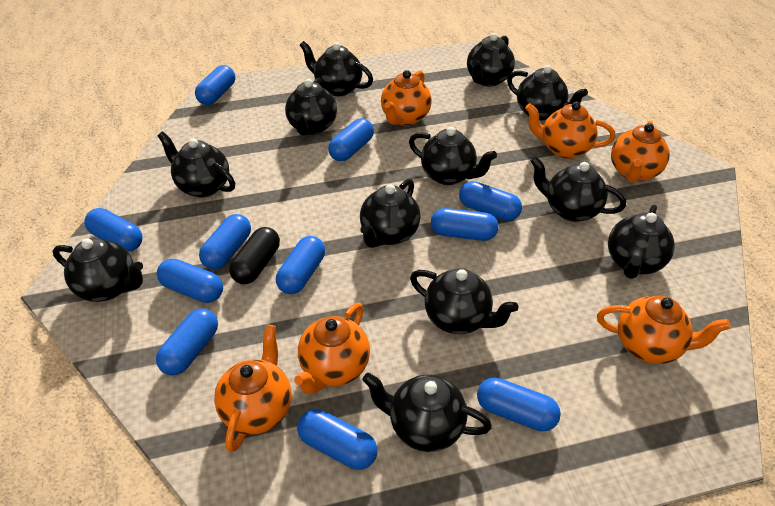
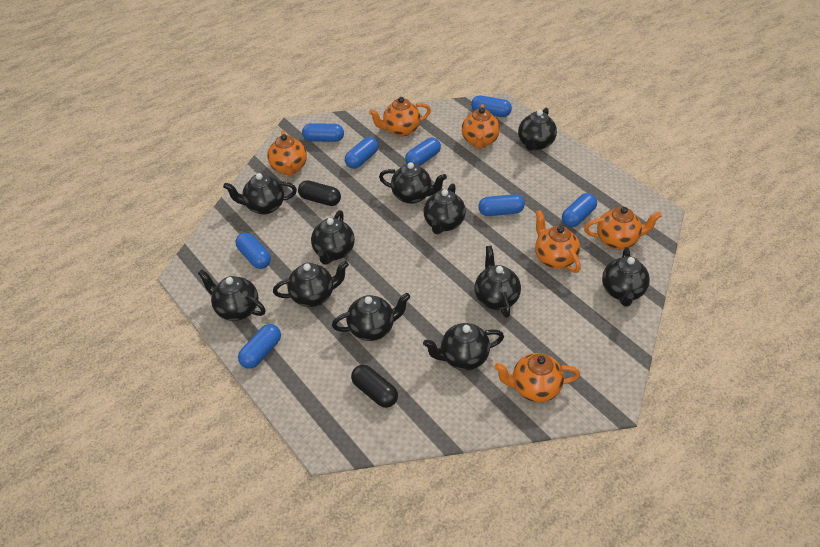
black capsule: 1 -> 2
black teapot: 12 -> 11
blue capsule: 11 -> 8

